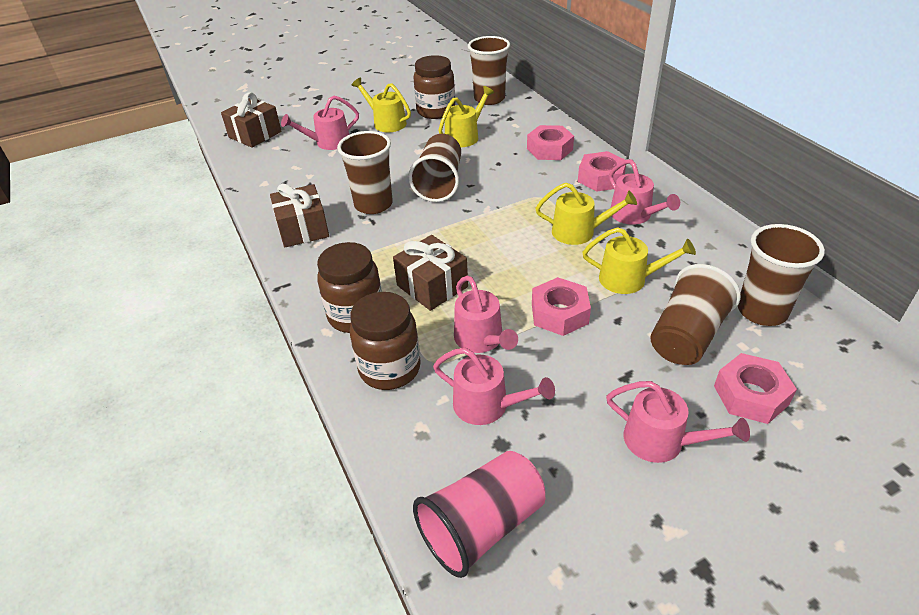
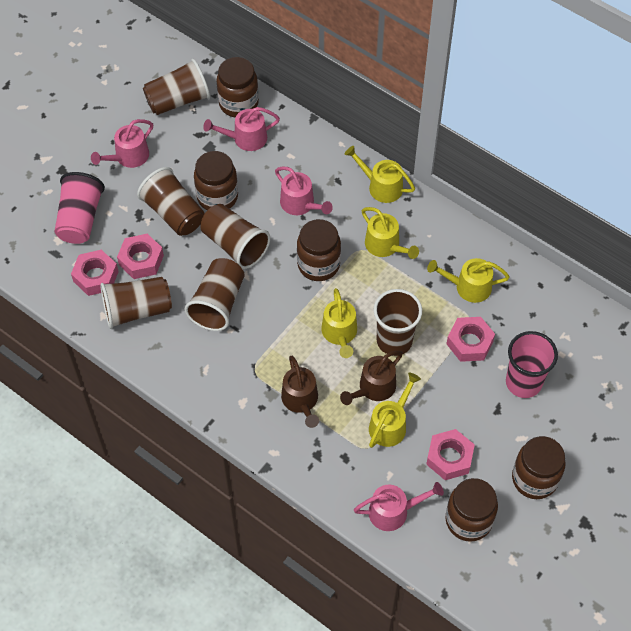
brown cup: 5 -> 6
brown gift: 3 -> 0
brown jar: 3 -> 5
brown watering can: 0 -> 2
pink cup: 1 -> 2
pink watering can: 5 -> 4
yellow watering can: 4 -> 5

